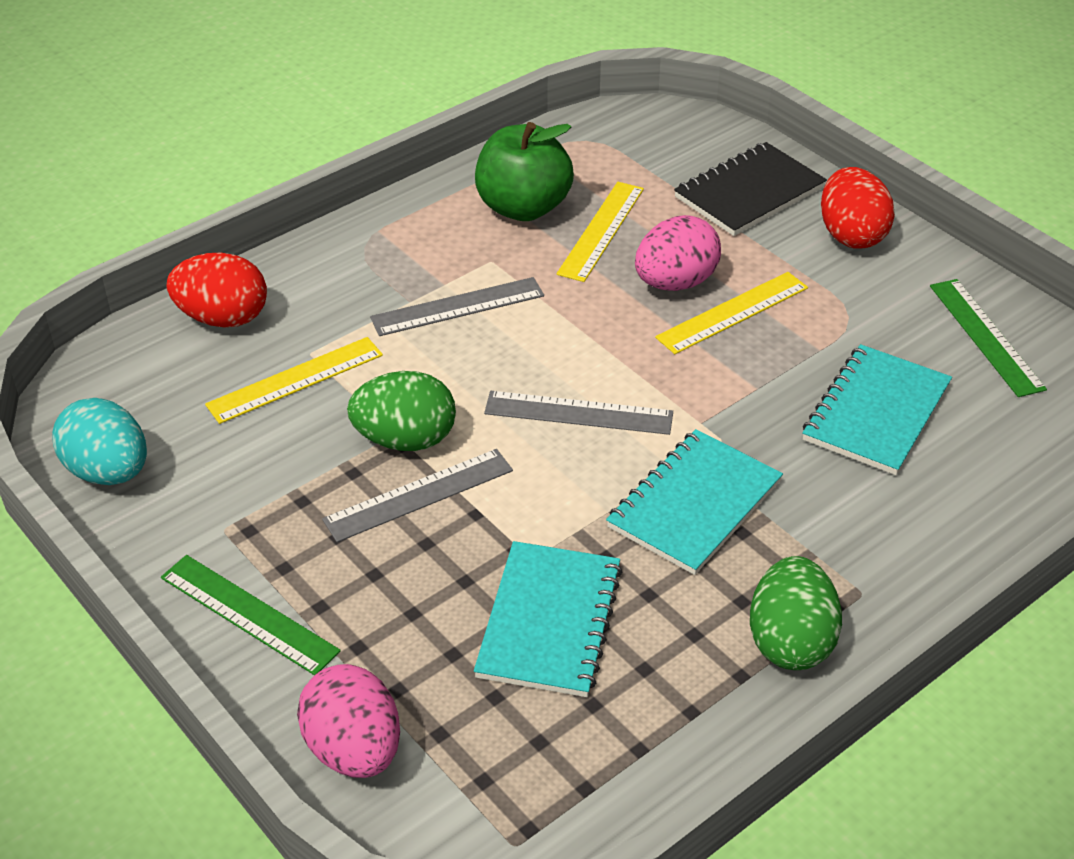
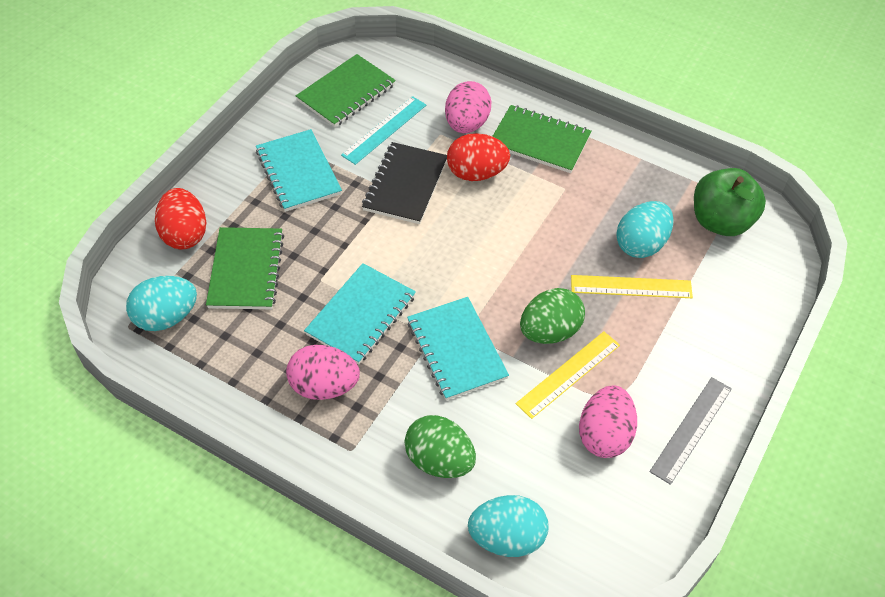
green notebook: 0 -> 3
green ruler: 2 -> 0
grey ruler: 3 -> 1
pink egg: 2 -> 3
turquoise egg: 1 -> 3
turquoise ruler: 0 -> 1
yellow ruler: 3 -> 2

